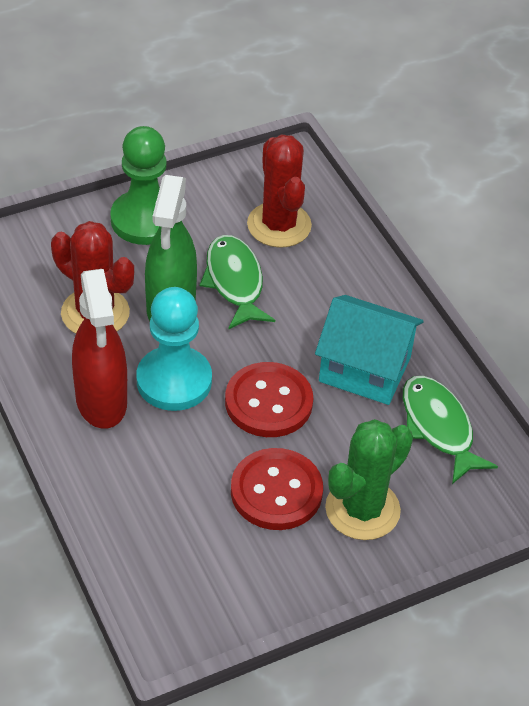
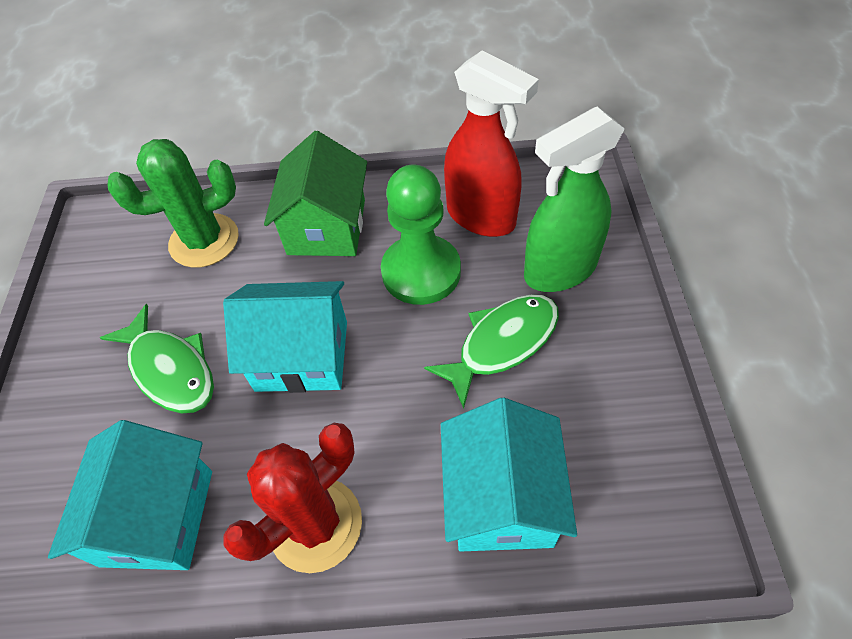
green house: 0 -> 1
red button: 2 -> 0
red cactus: 2 -> 1
turquoise house: 1 -> 3
turquoise pawn: 1 -> 0

